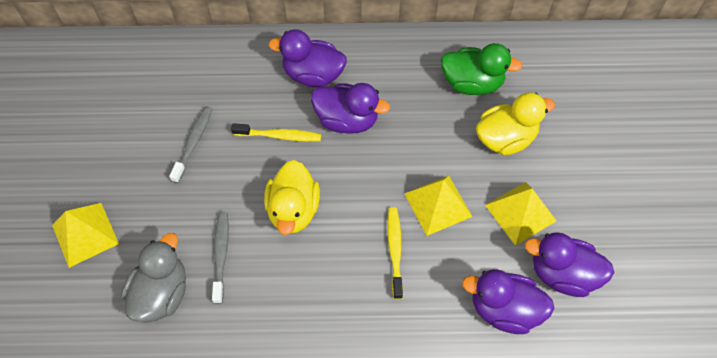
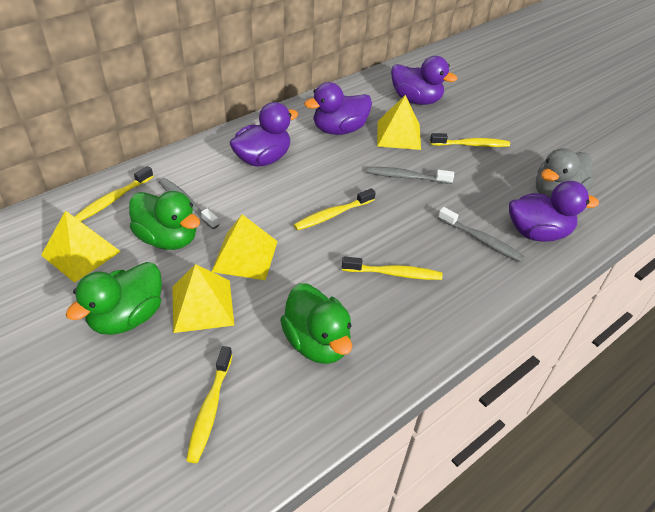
green duck: 1 -> 3
grey toothbrush: 2 -> 3
yellow duck: 2 -> 0
yellow pyramid: 3 -> 4
yellow toothbrush: 2 -> 5

